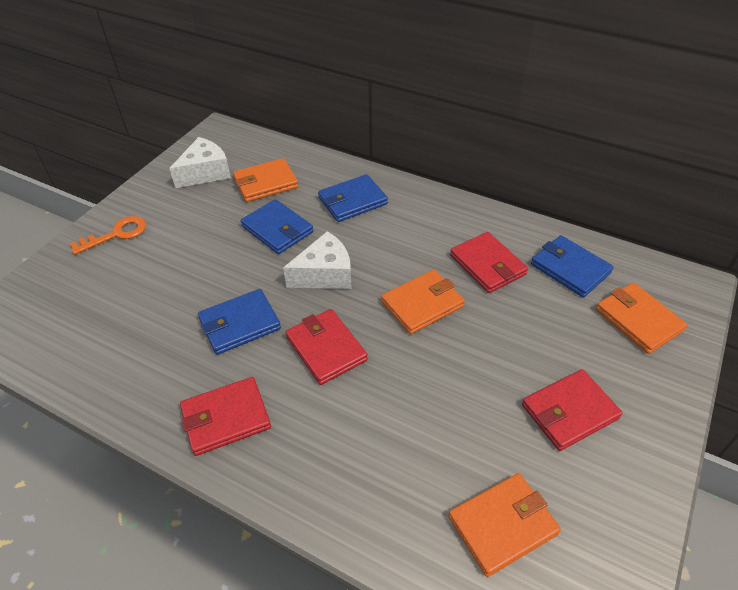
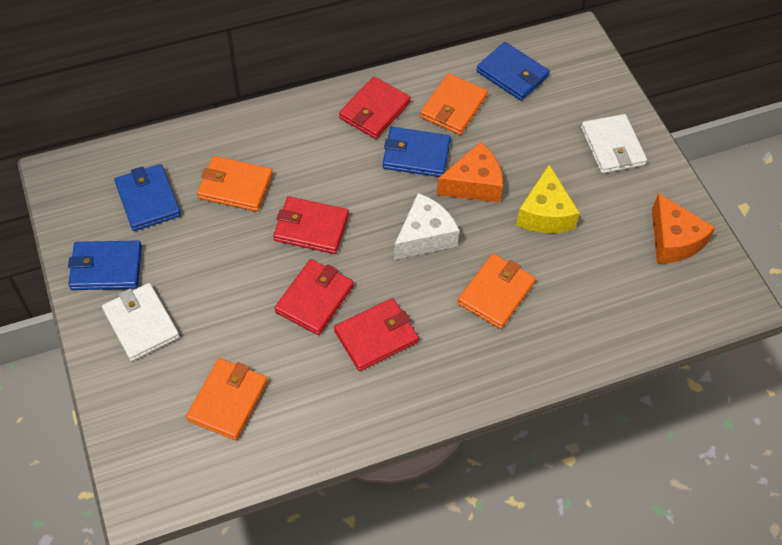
orange cheese: 0 -> 2
orange key: 1 -> 0
white cheese: 2 -> 1
white wallet: 0 -> 2
yellow cheese: 0 -> 1

